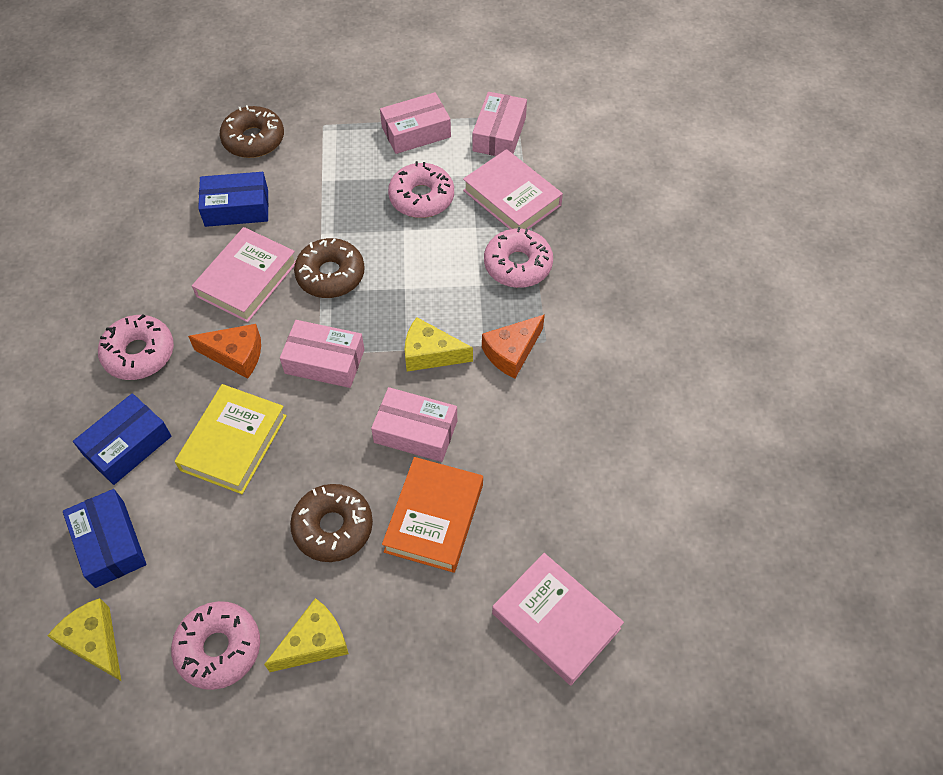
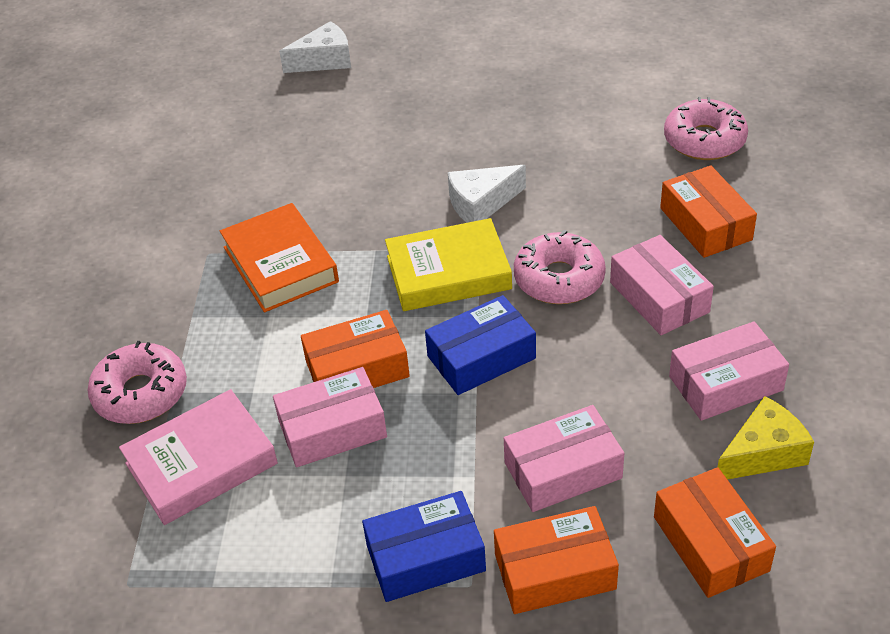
blue box: 3 -> 2
brown donut: 3 -> 0
orange box: 0 -> 4
orange cheese: 2 -> 0
pink book: 3 -> 1
pink donut: 4 -> 3
white cheese: 0 -> 2
yellow cheese: 3 -> 1

